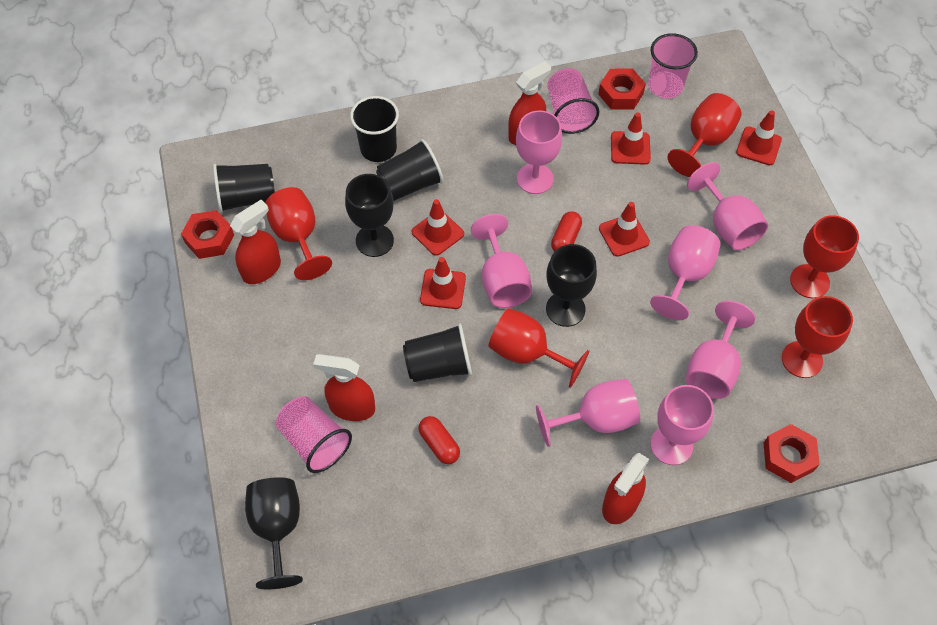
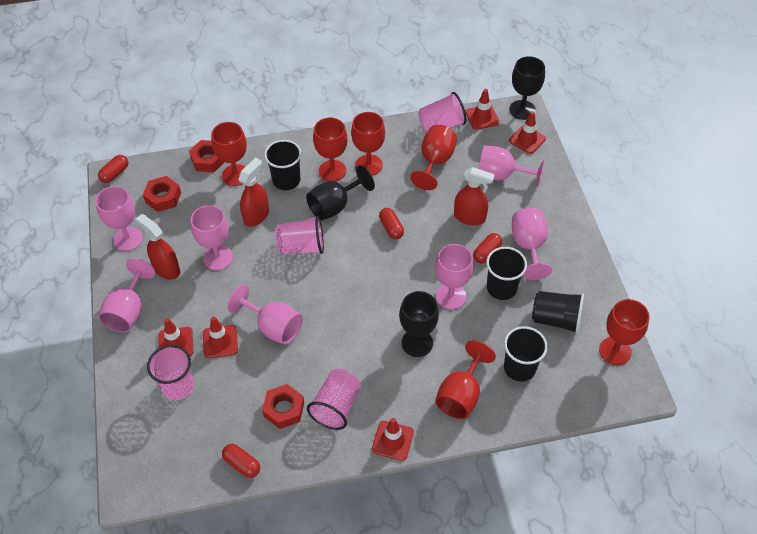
pink cup: 3 -> 4
red capsule: 2 -> 4
red goblet: 5 -> 6
red spray bottle: 4 -> 3

